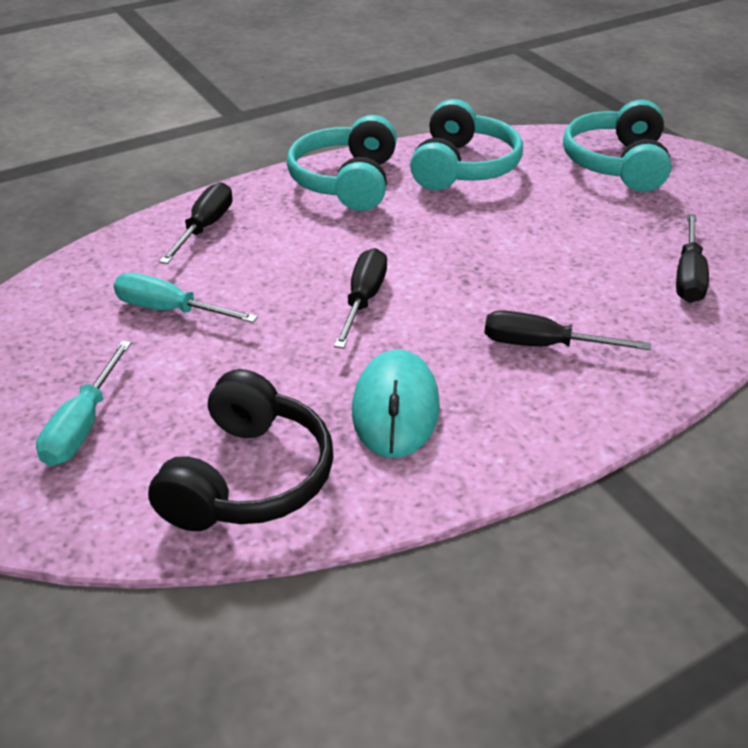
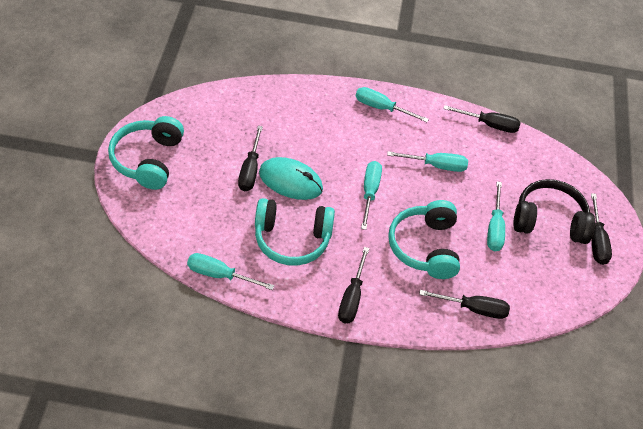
black screwdriver: 4 -> 5
turquoise screwdriver: 2 -> 5

